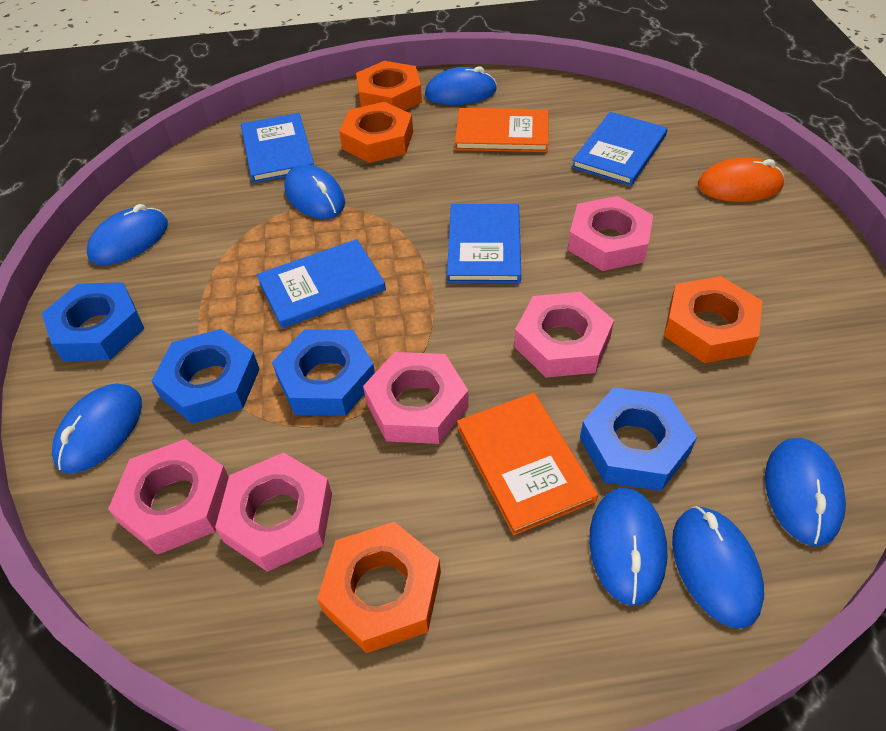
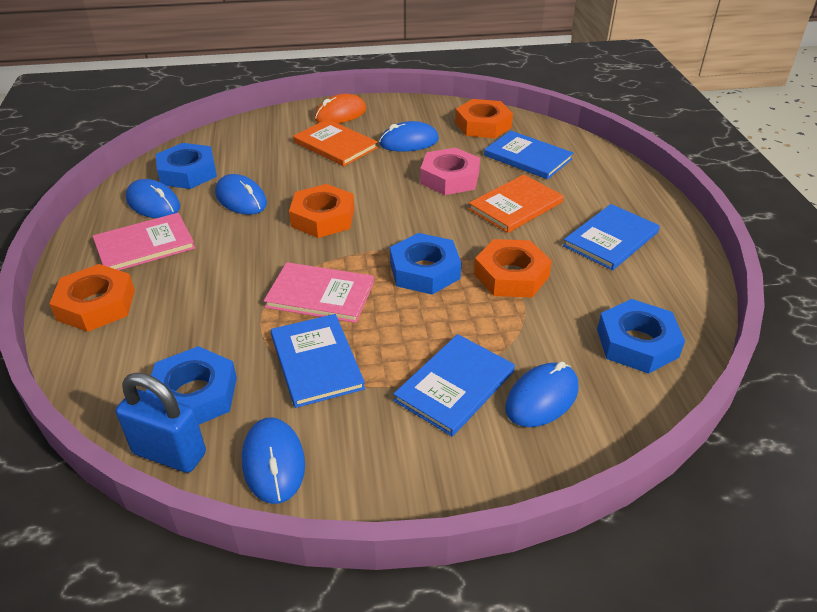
blue mouse: 7 -> 5
blue padlock: 0 -> 1
pink book: 0 -> 2
pink nut: 5 -> 1

